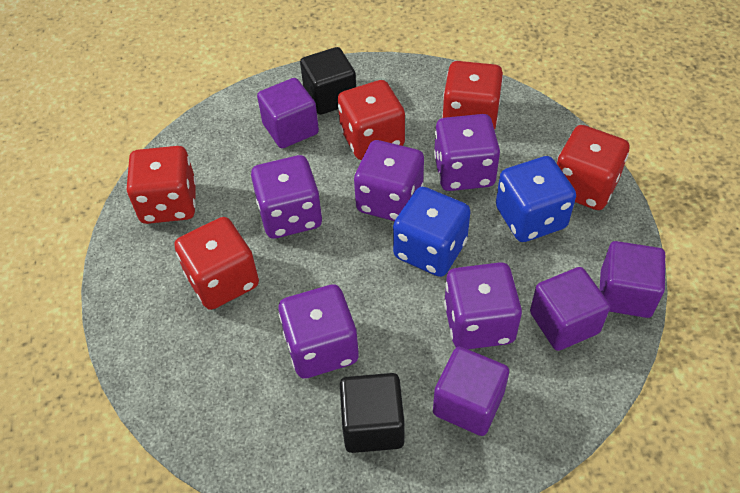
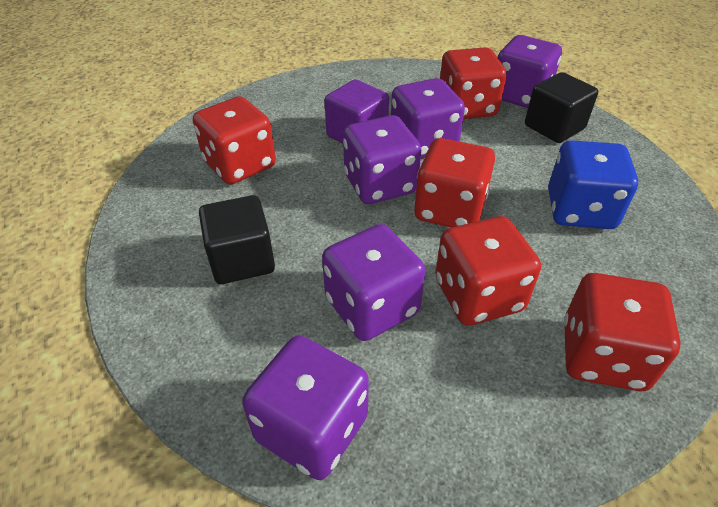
blue dice: 2 -> 1
purple cube: 4 -> 1

